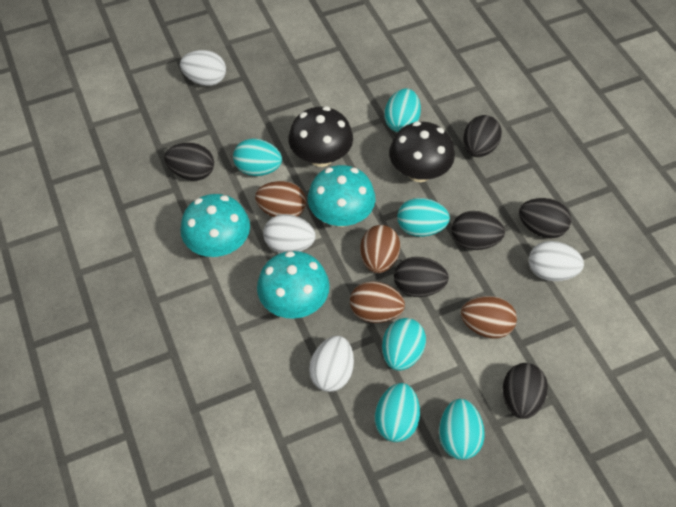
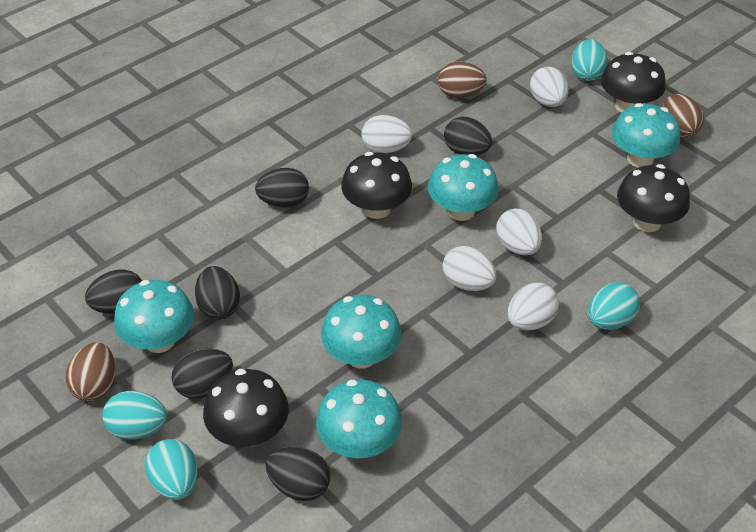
black mushroom: 2 -> 4
brown egg: 4 -> 3
turquoise egg: 6 -> 4
turquoise mushroom: 3 -> 5
white egg: 4 -> 5

